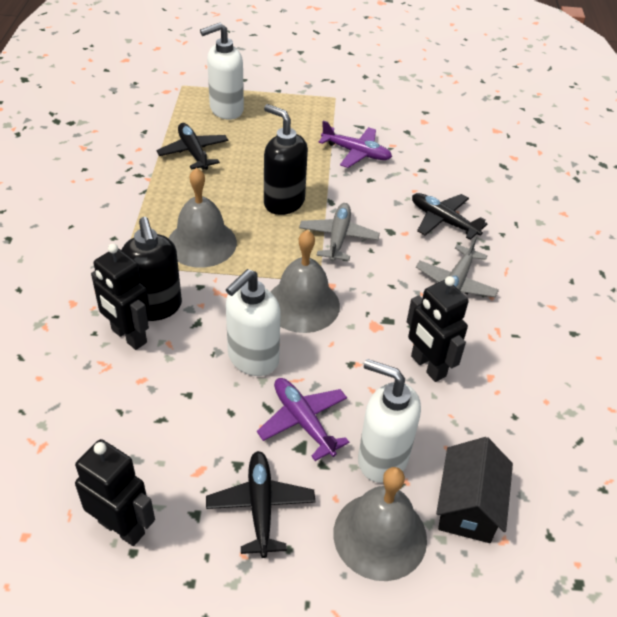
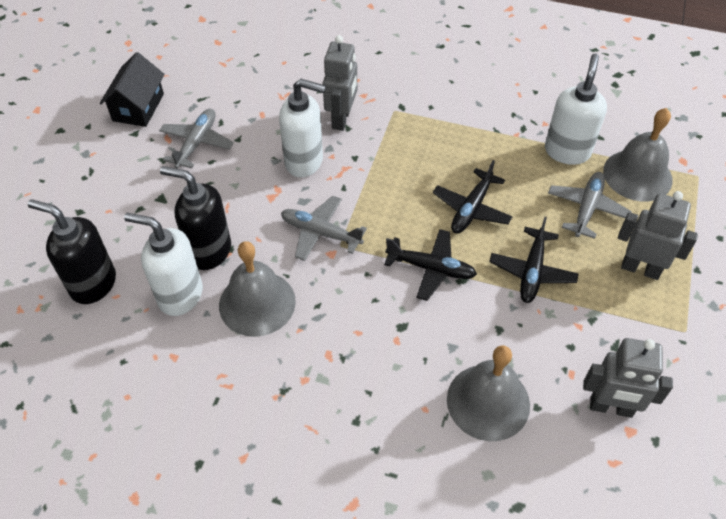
black robot: 3 -> 0
grey plane: 2 -> 3
grey robot: 0 -> 3
purple plane: 2 -> 0

